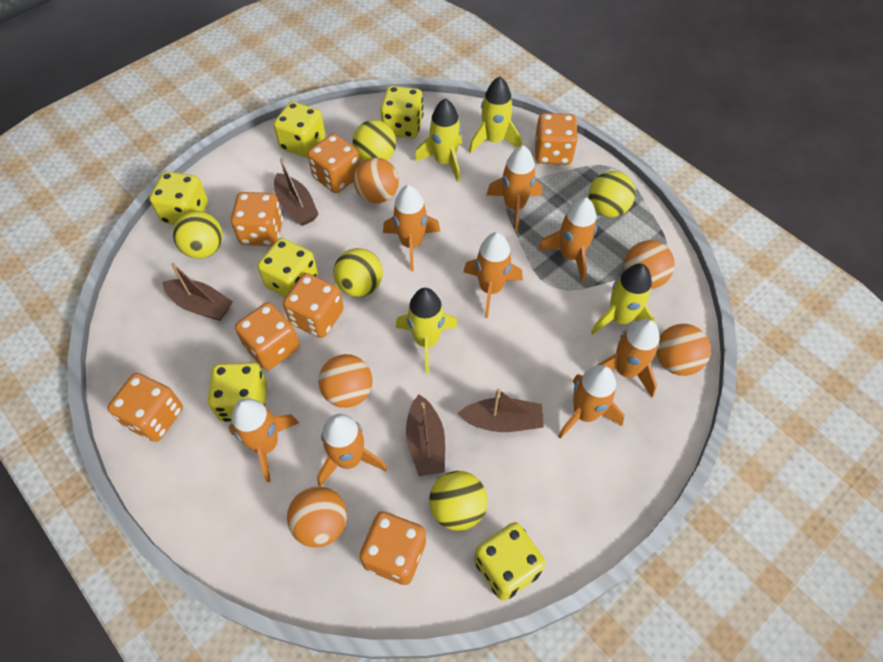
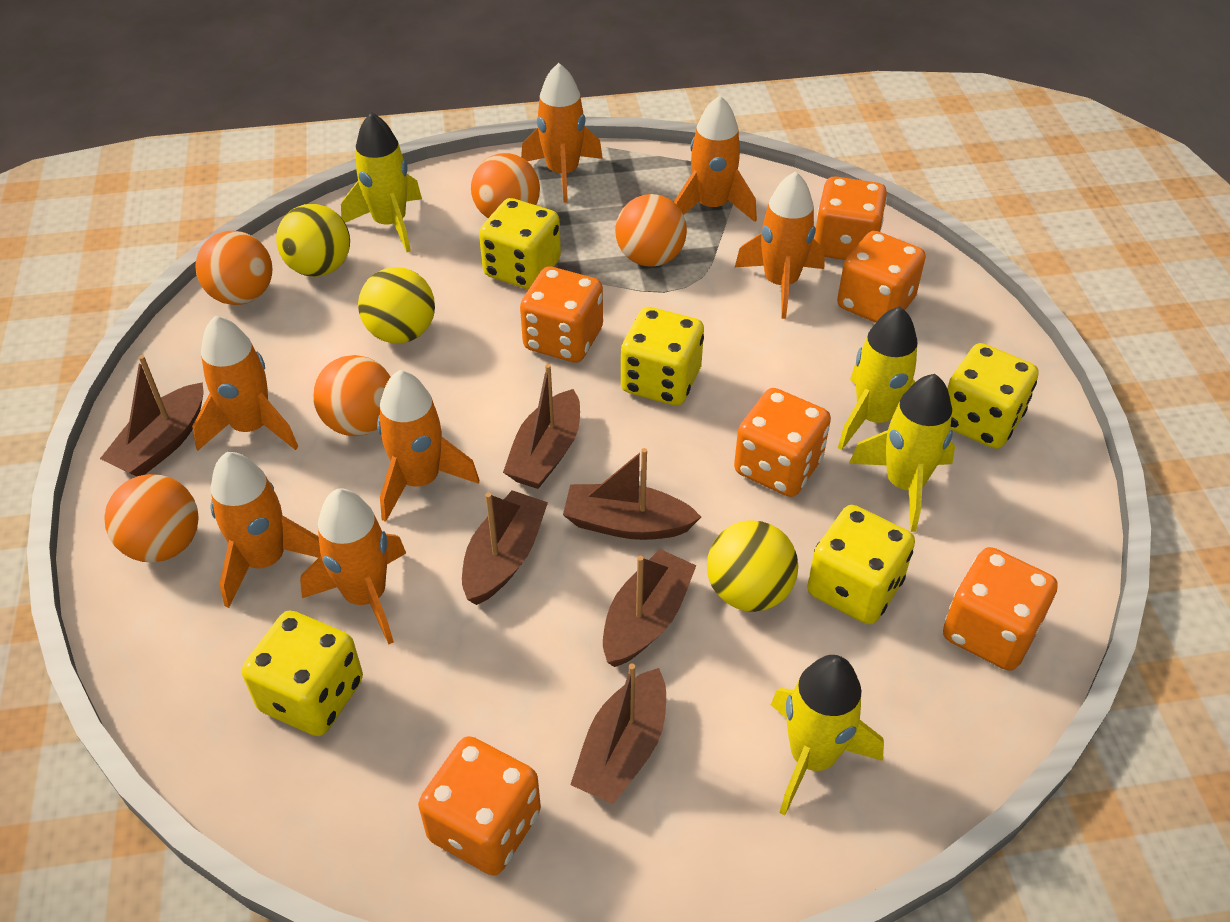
brown boat: 4 -> 6
orange dice: 7 -> 6
orange rocket: 8 -> 7
yellow ball: 5 -> 3
yellow dice: 6 -> 5

